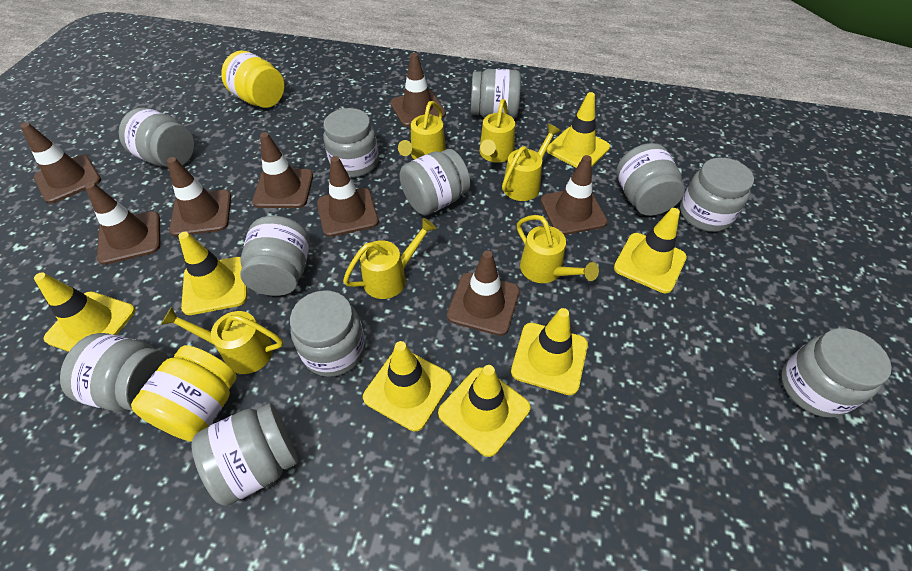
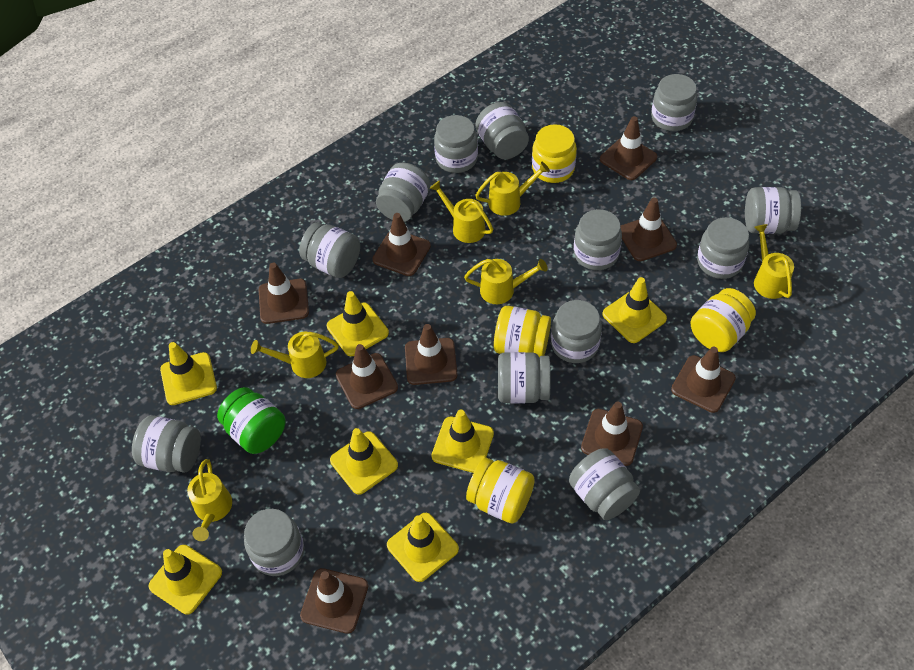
brown traffic cone: 8 -> 9
green jar: 0 -> 1
grey jar: 11 -> 13
yellow jar: 2 -> 4

